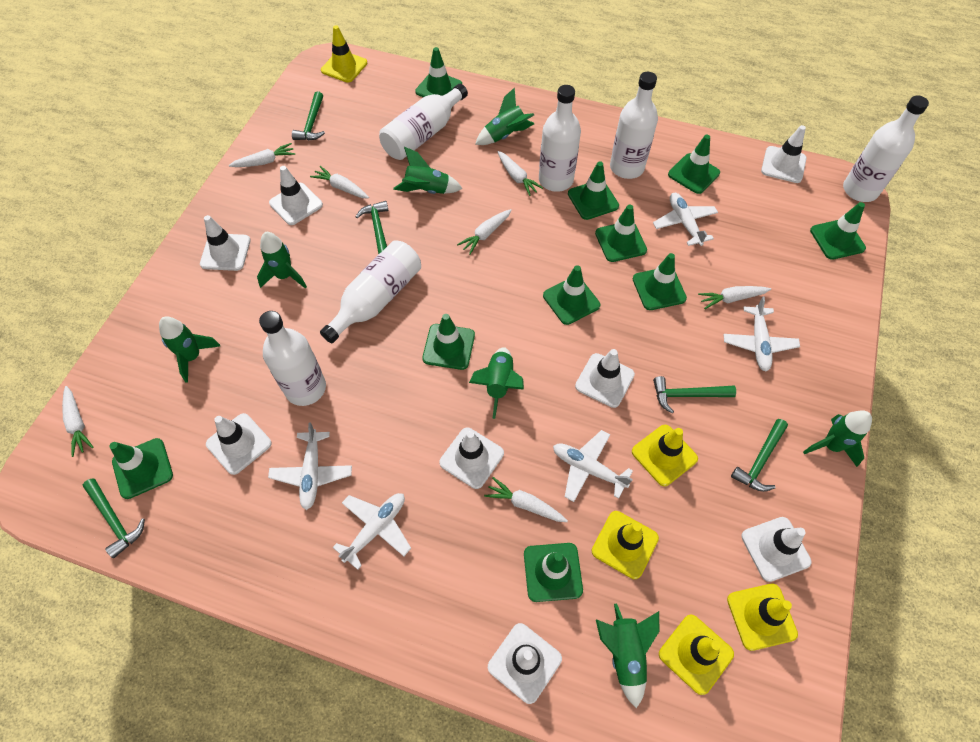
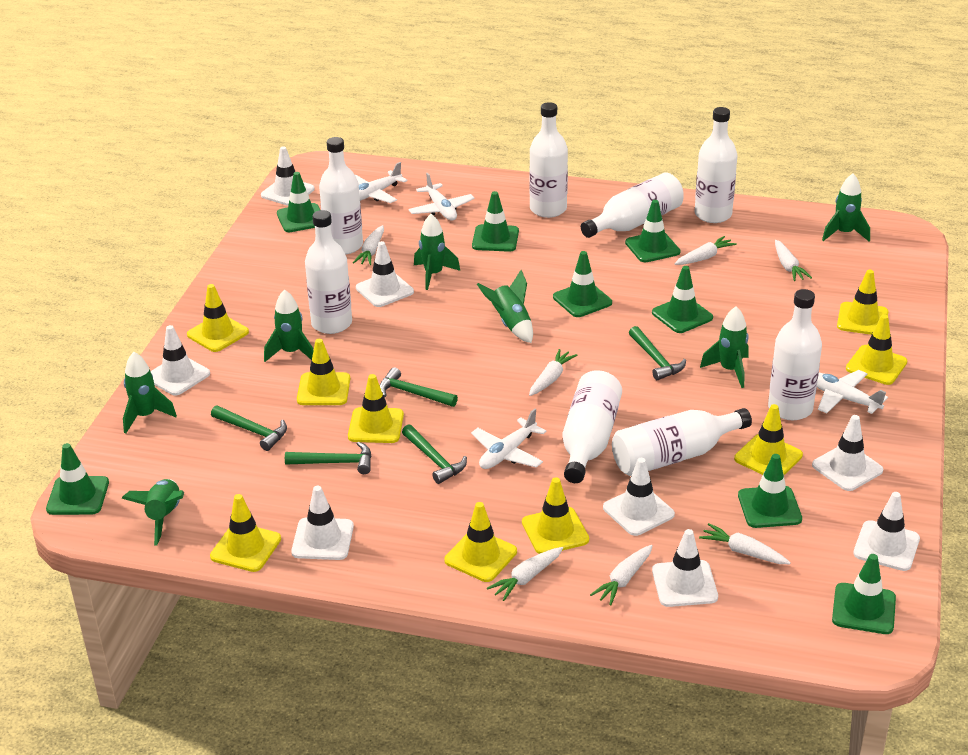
green traffic cone: 10 -> 8
white bottle: 6 -> 8
white plane: 5 -> 4
yellow traffic cone: 5 -> 9

